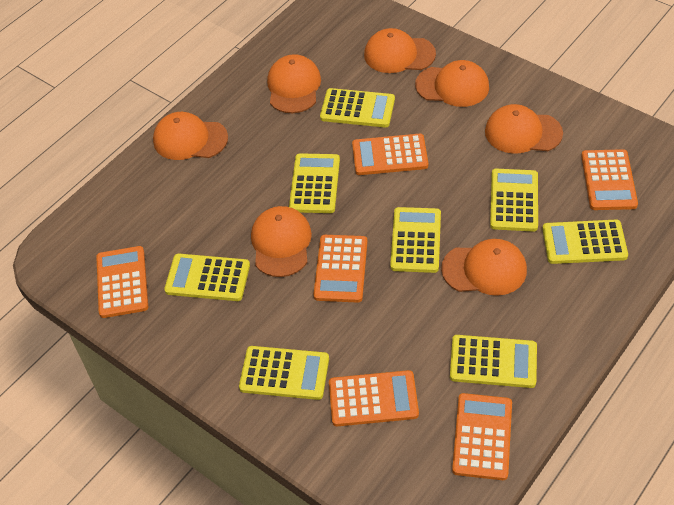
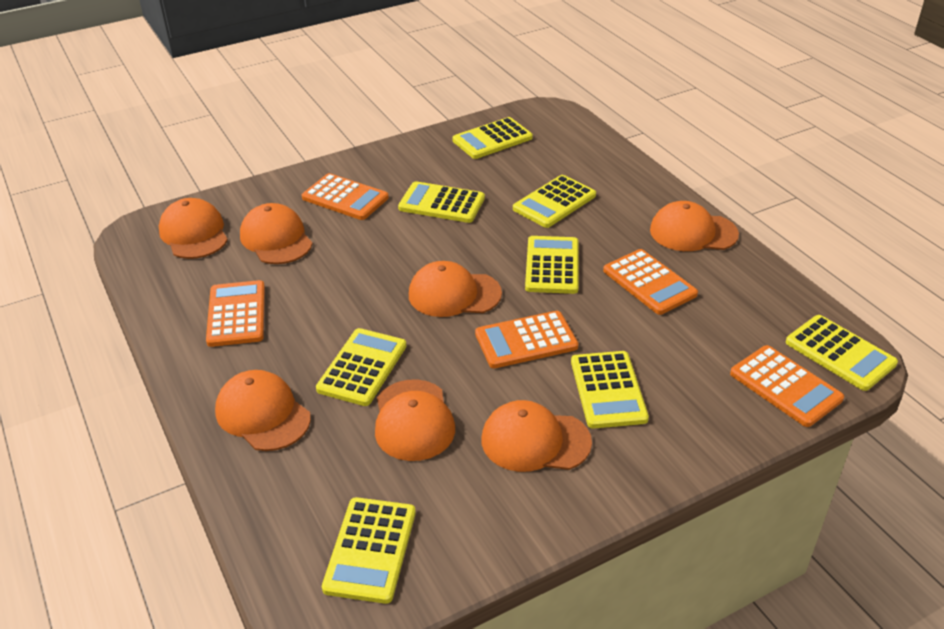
orange calculator: 6 -> 5

